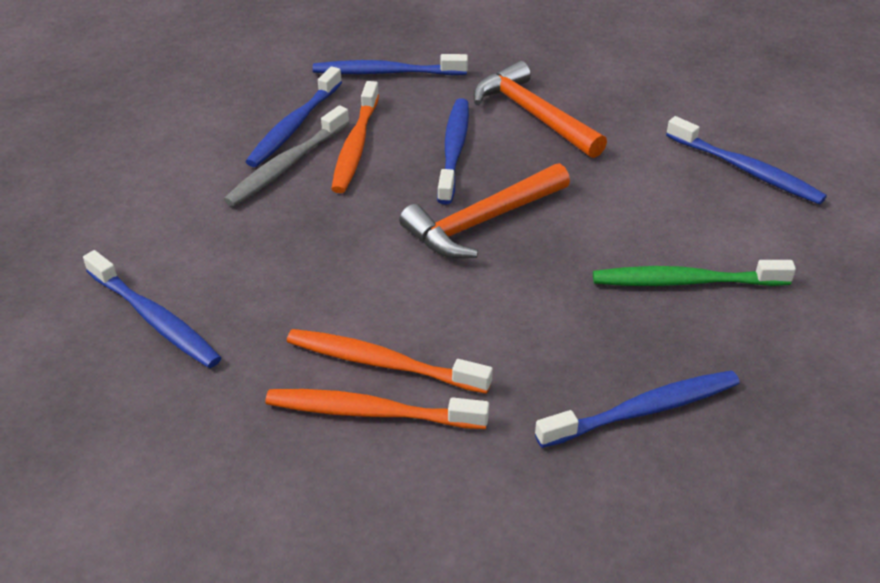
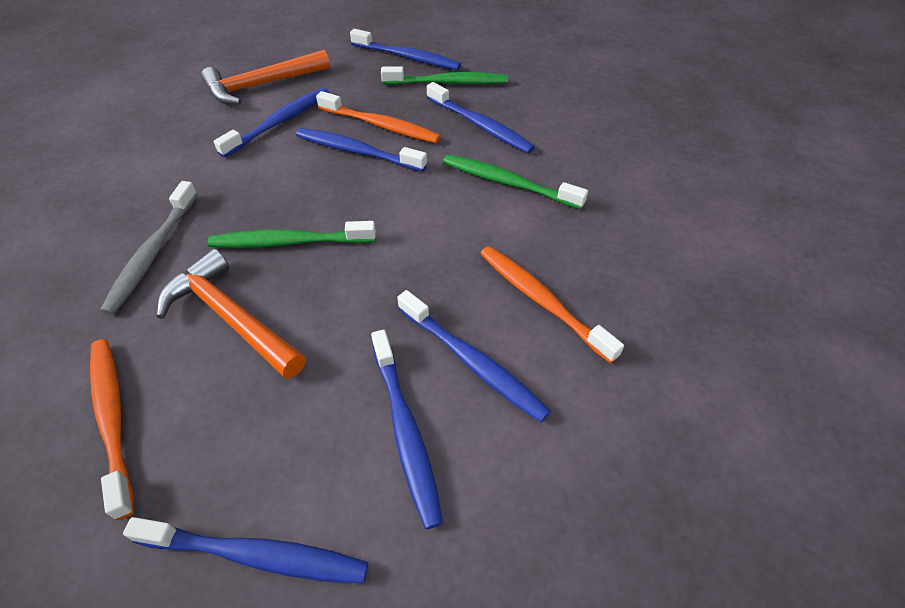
blue toothbrush: 6 -> 7
green toothbrush: 1 -> 3

